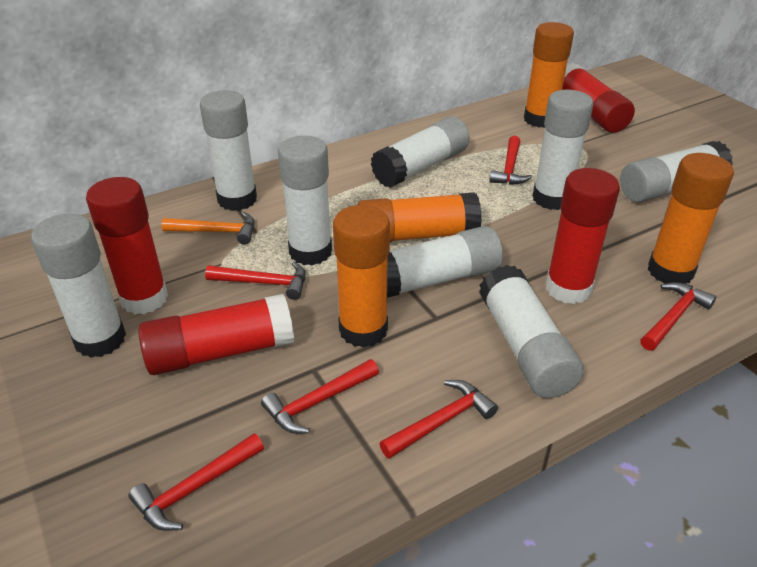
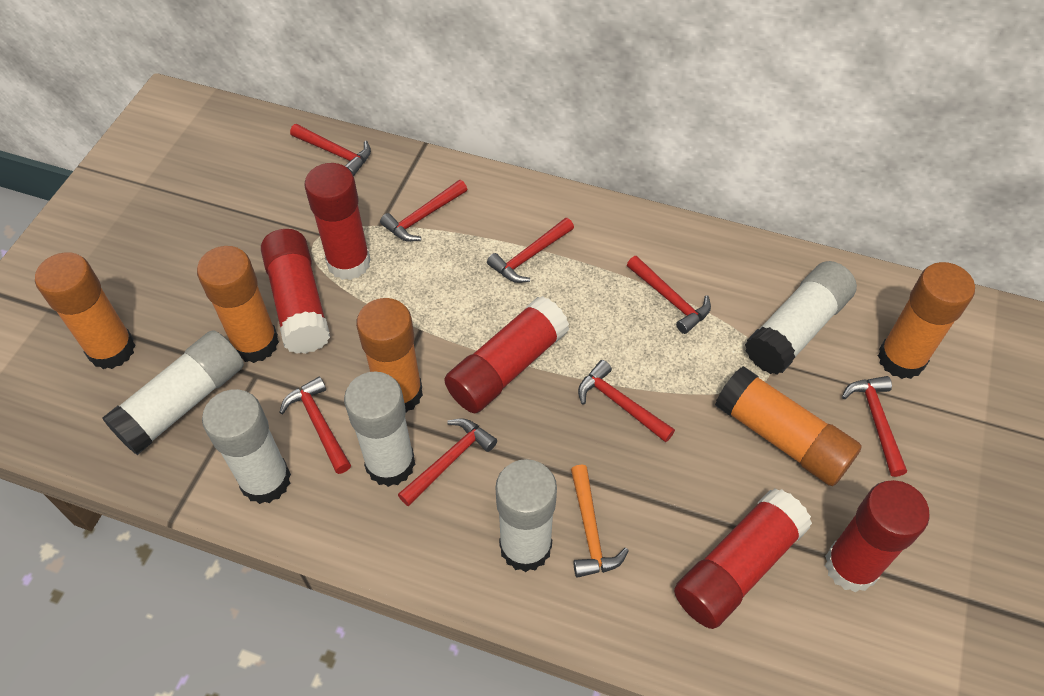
orange glue stick: 4 -> 5
red glue stick: 4 -> 5
red hammer: 6 -> 8
white glue stick: 8 -> 5

